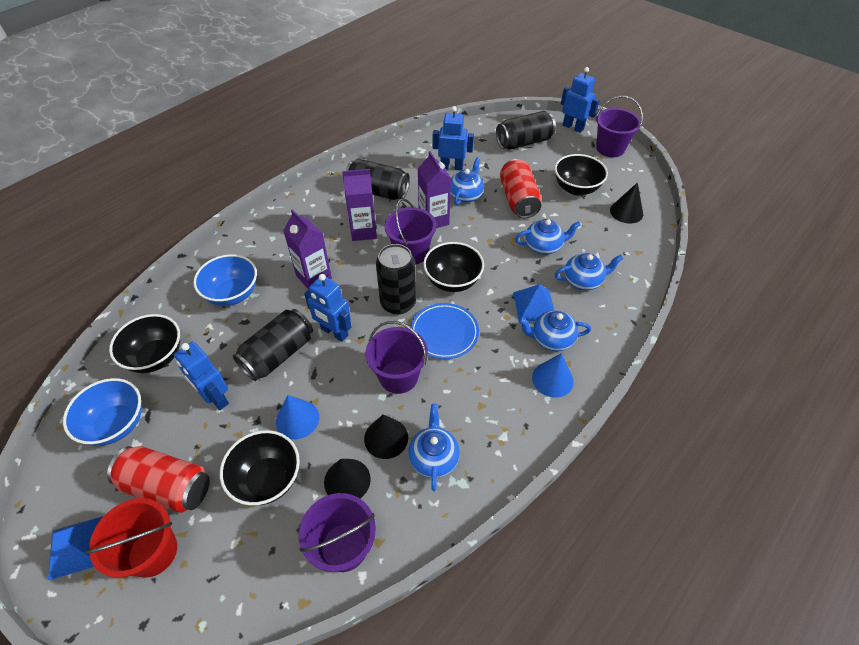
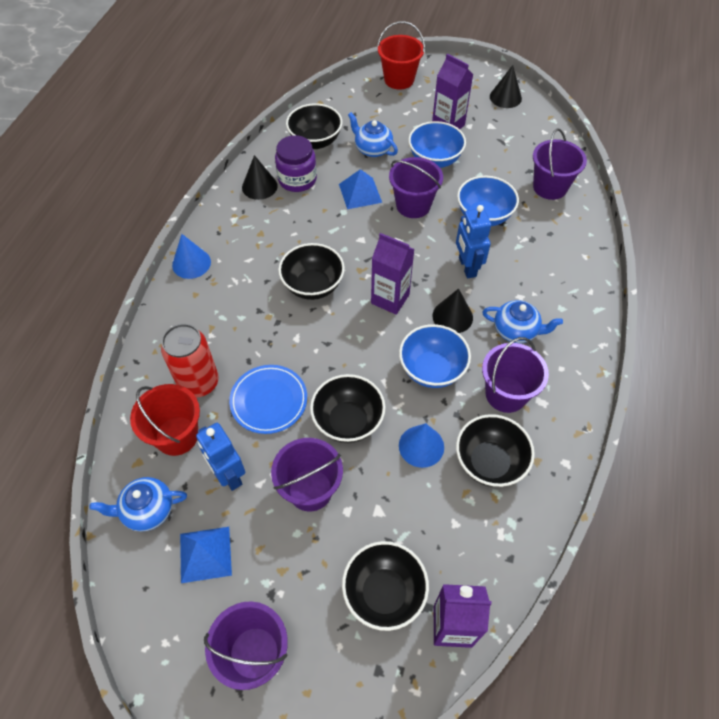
black bowl: 4 -> 5
black can: 4 -> 0
blue bowl: 2 -> 3
blue robot: 4 -> 2
blue teapot: 5 -> 3
purple bucket: 4 -> 5
purple jar: 0 -> 1
red bucket: 1 -> 2
red can: 2 -> 1

